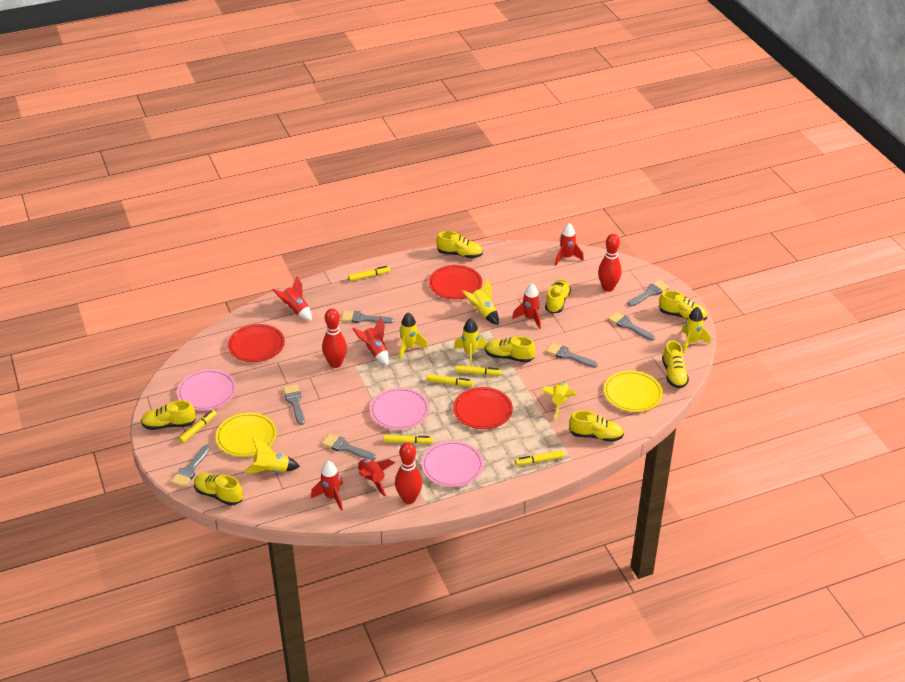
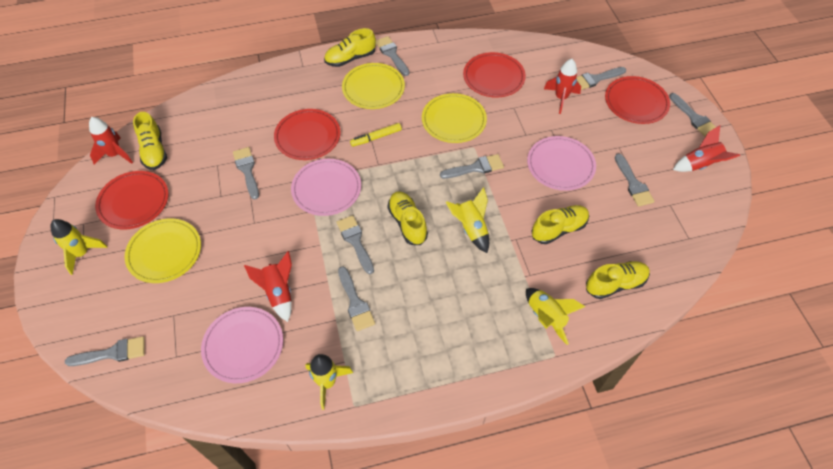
grey brush: 7 -> 9
red bowling pin: 3 -> 0
red plate: 3 -> 4
red rocket: 6 -> 4
yellow marker: 6 -> 1
yellow plate: 2 -> 3
yellow rocket: 6 -> 4
yellow shoe: 8 -> 5

